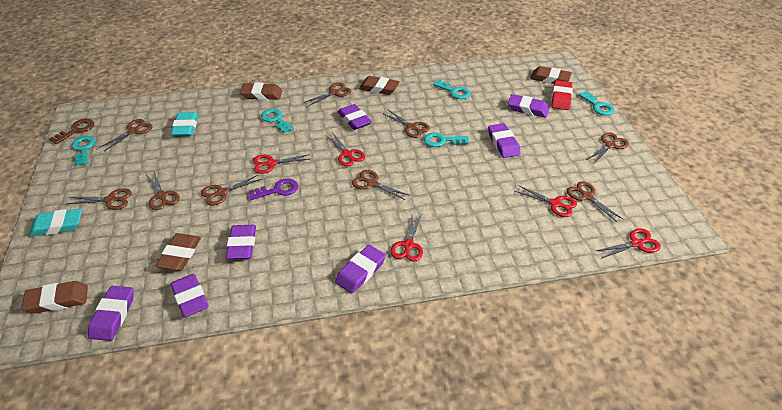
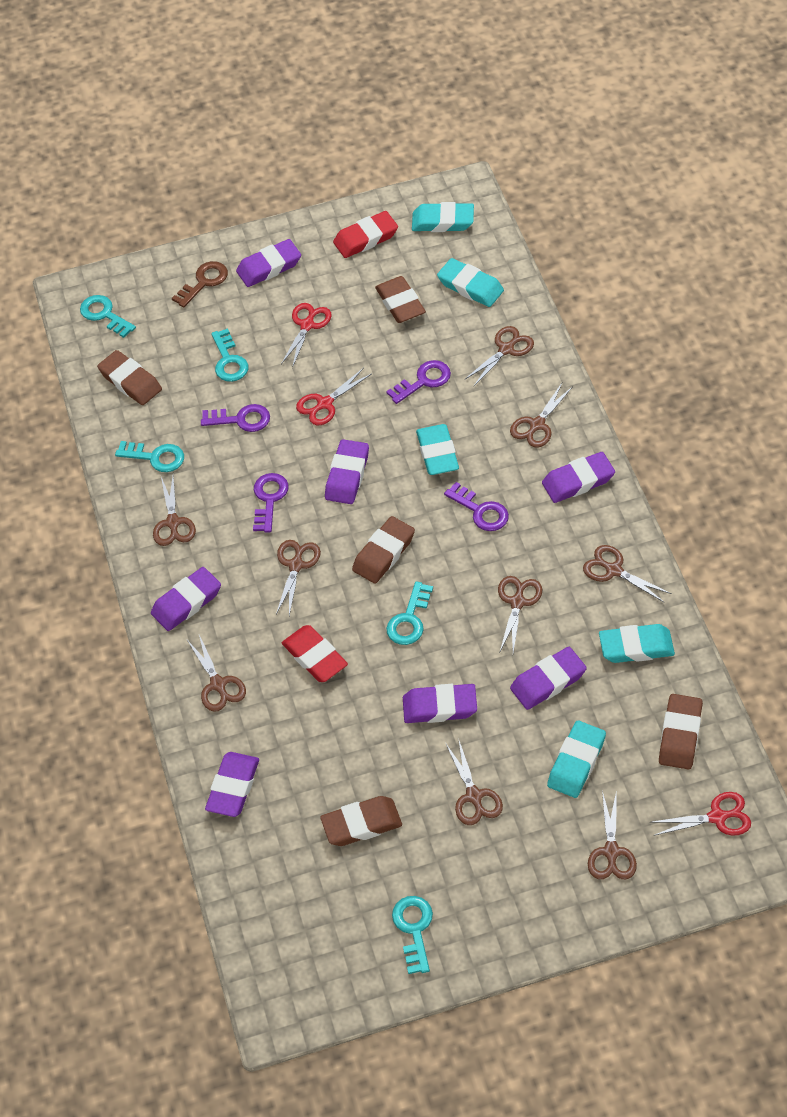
purple key: 1 -> 4
red eraser: 1 -> 2
red scissors: 5 -> 3
turquoise eraser: 2 -> 5

